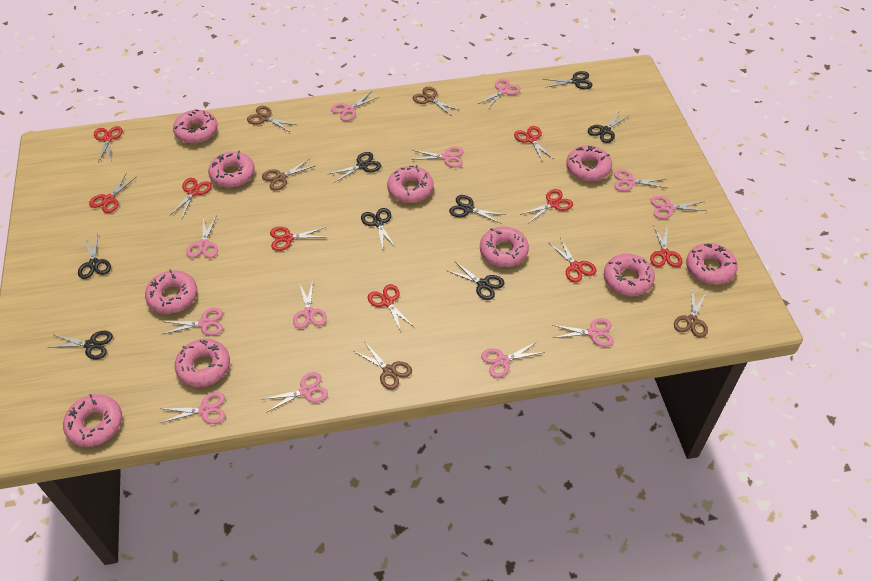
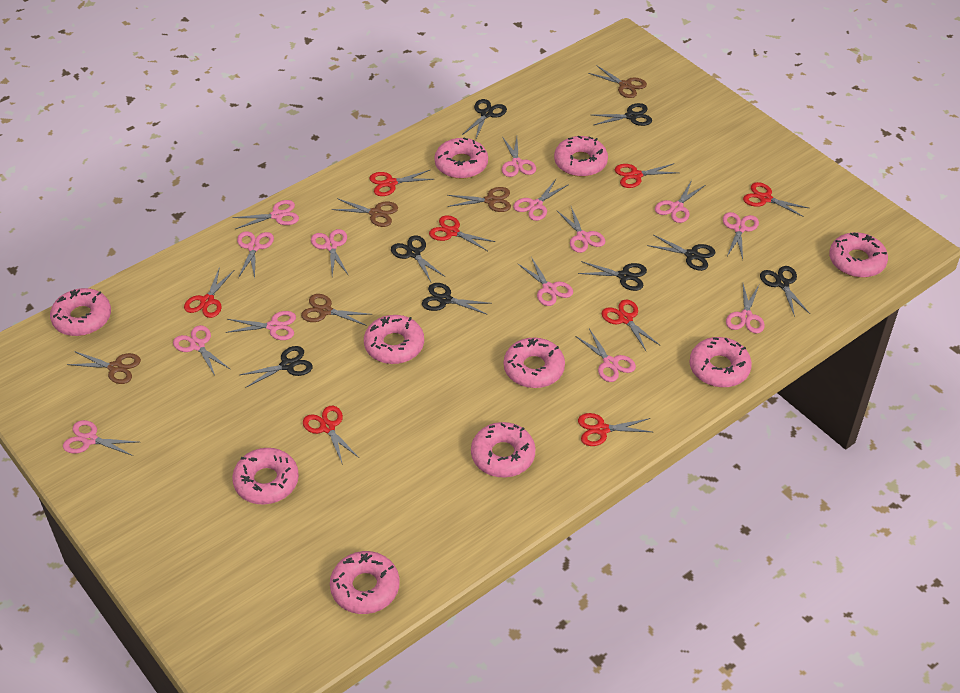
pink scissors: 12 -> 14
red scissors: 9 -> 8

